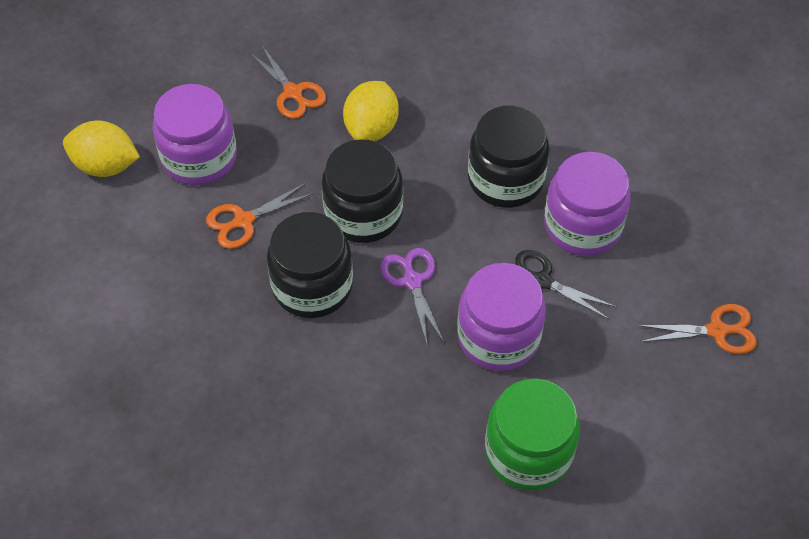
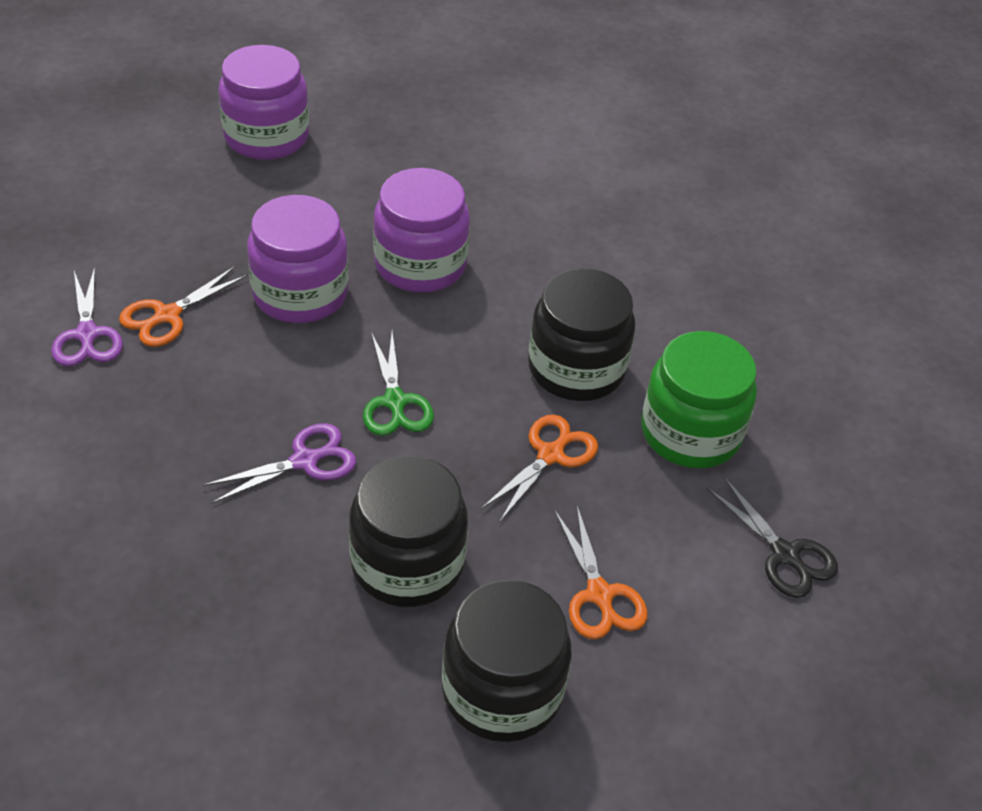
green scissors: 0 -> 1
purple scissors: 1 -> 2
yellow lemon: 2 -> 0

